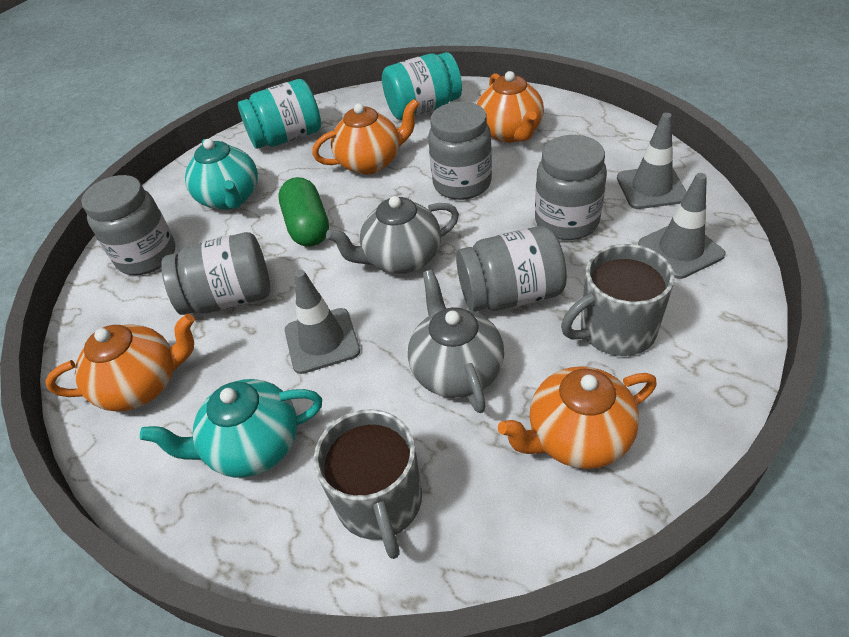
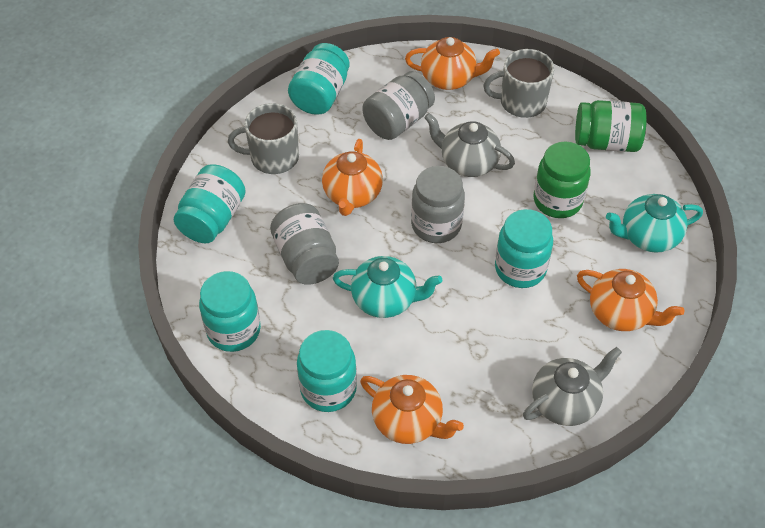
green capsule: 1 -> 0
green jar: 0 -> 2
grey jar: 5 -> 3
grey traffic cone: 3 -> 0
turquoise jar: 2 -> 5

